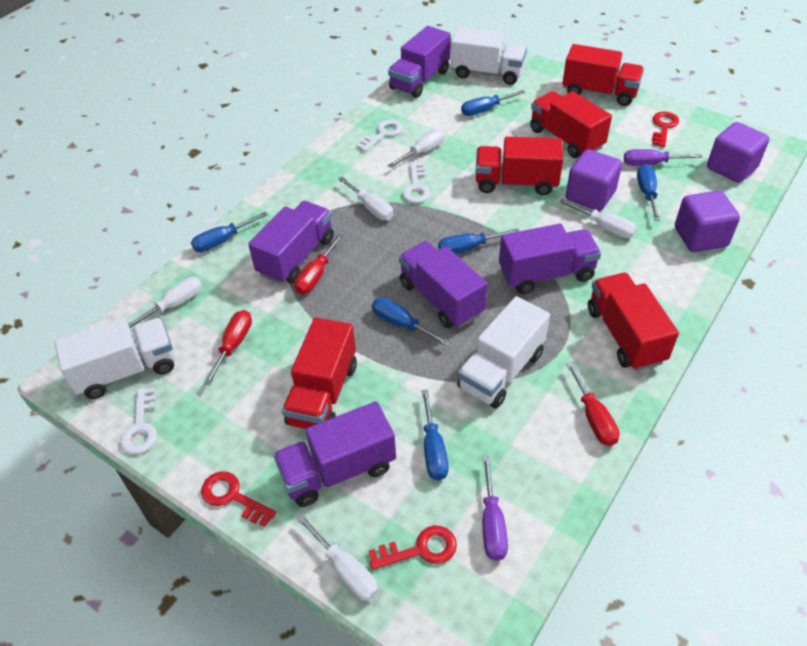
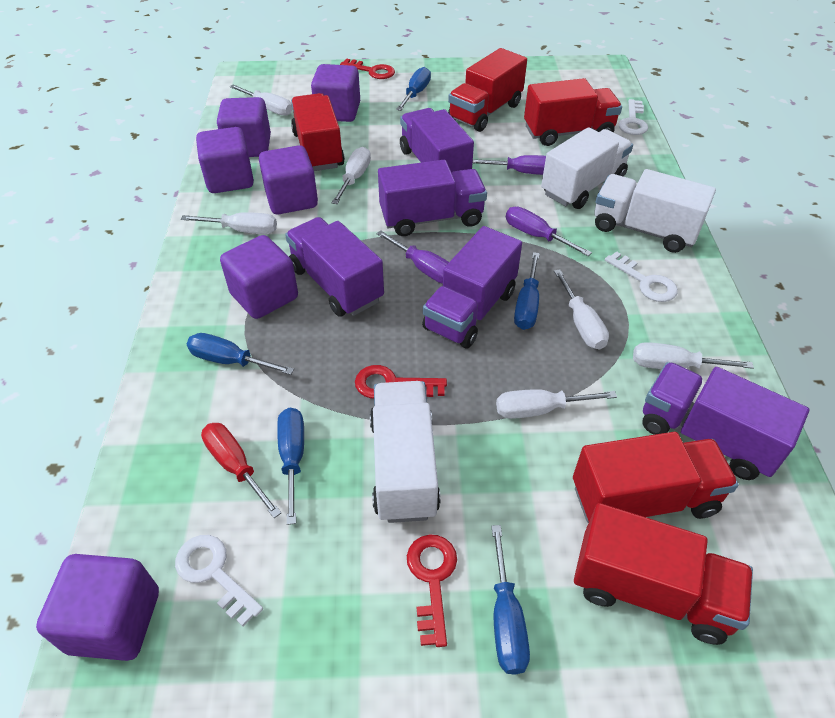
blue screwdriver: 6 -> 5
purple cube: 3 -> 6
purple screwdriver: 2 -> 3
red screwdriver: 3 -> 1
white screwdriver: 5 -> 6

